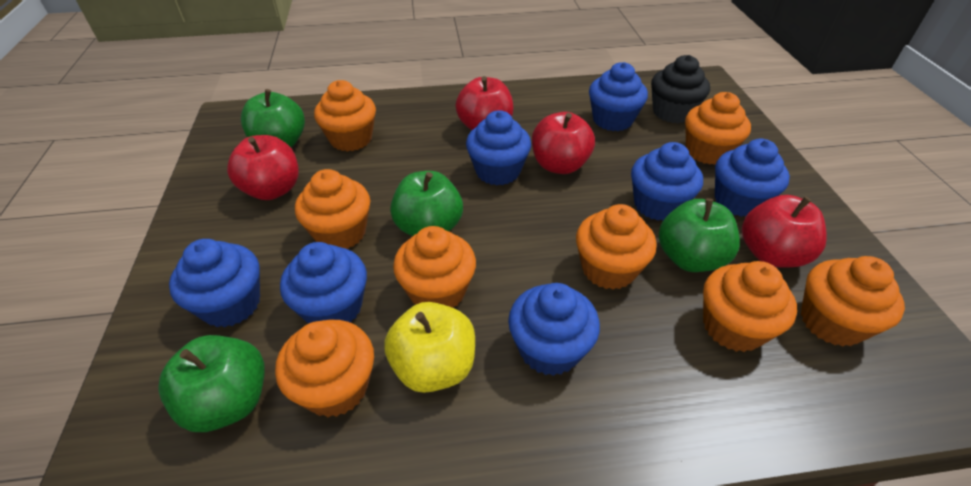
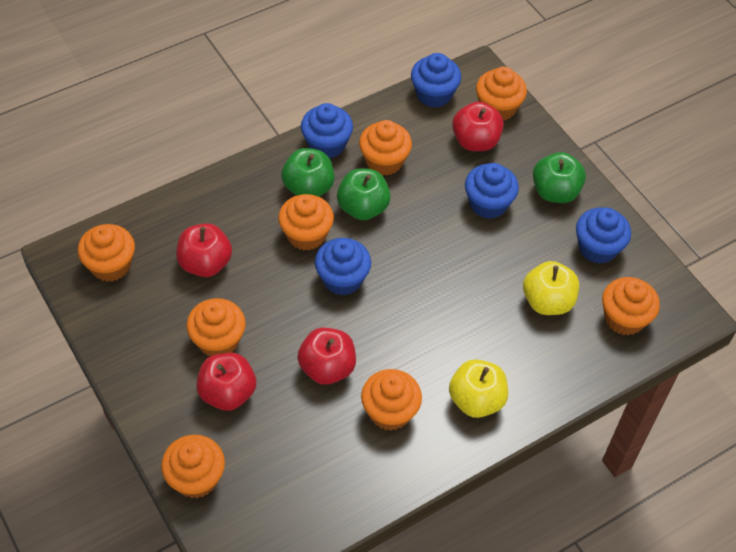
black cupcake: 1 -> 0
blue cupcake: 7 -> 5
green apple: 4 -> 3
yellow apple: 1 -> 2

